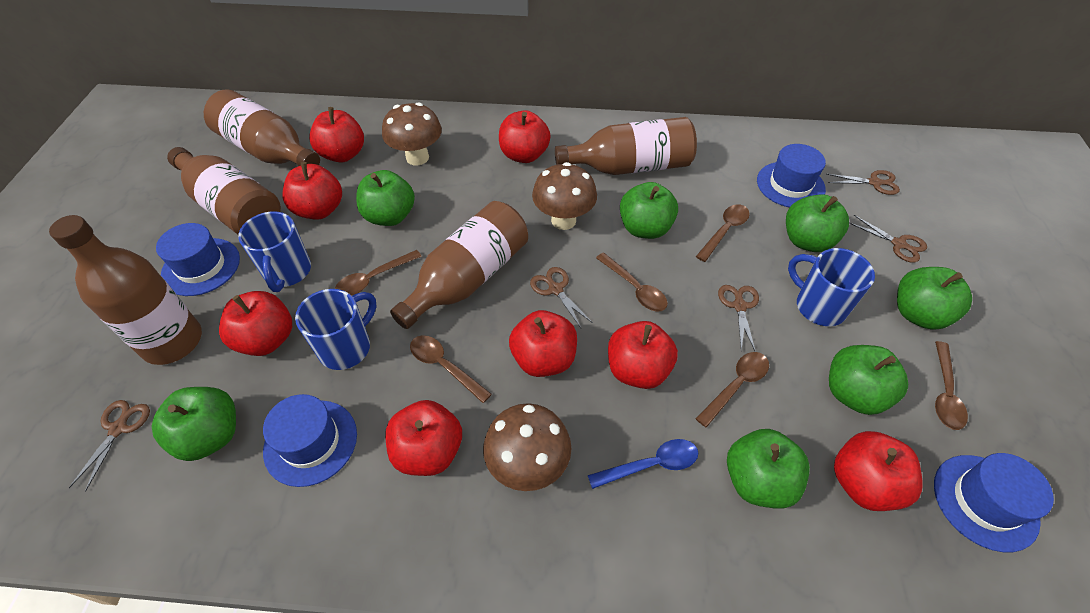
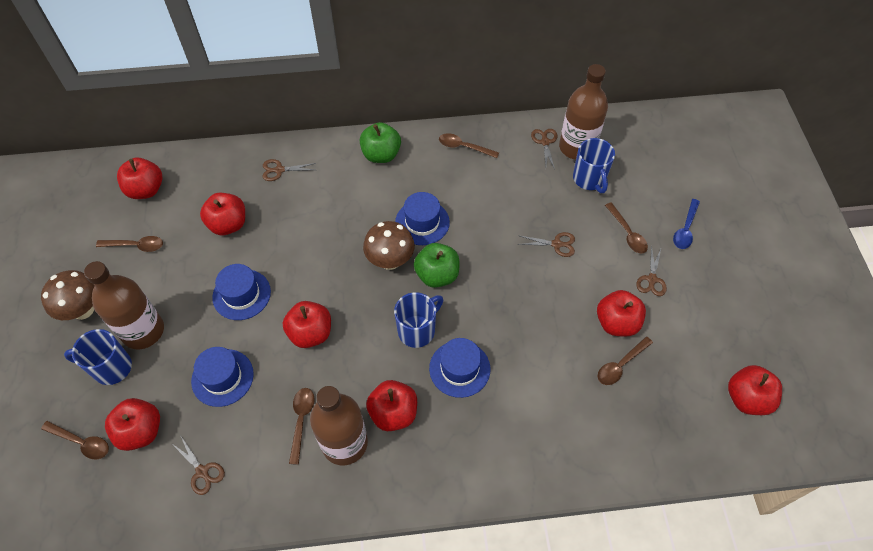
brown bottle: 5 -> 3
brown mushroom: 3 -> 2
green apple: 7 -> 2
red apple: 8 -> 7

